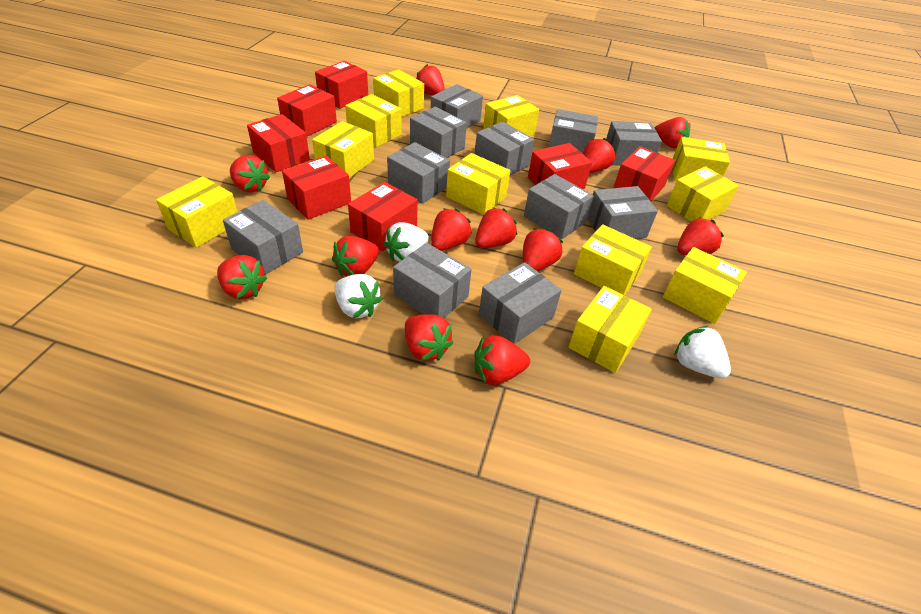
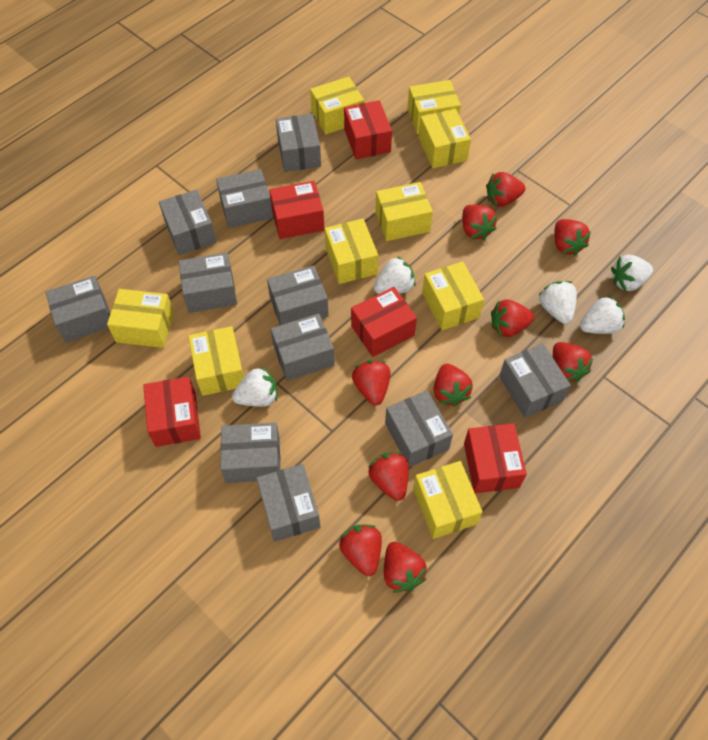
red box: 7 -> 5
red strawberry: 12 -> 10
white strawberry: 3 -> 5
yellow box: 11 -> 9

